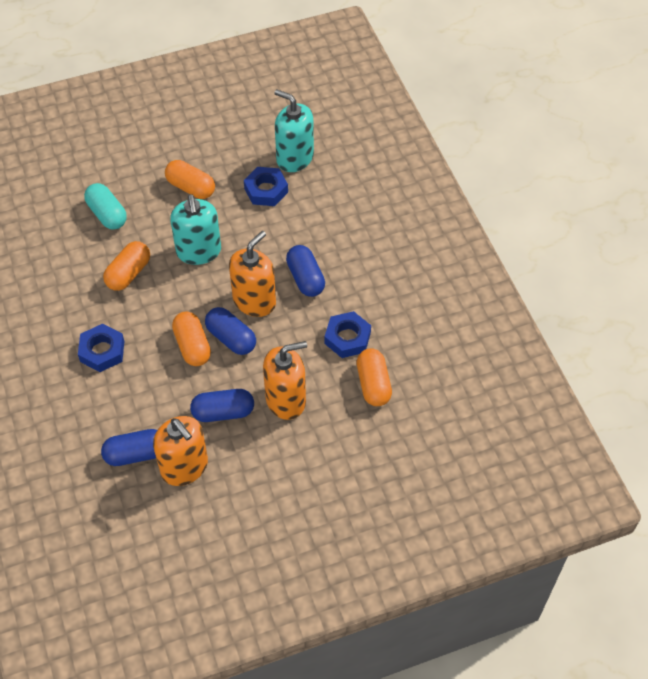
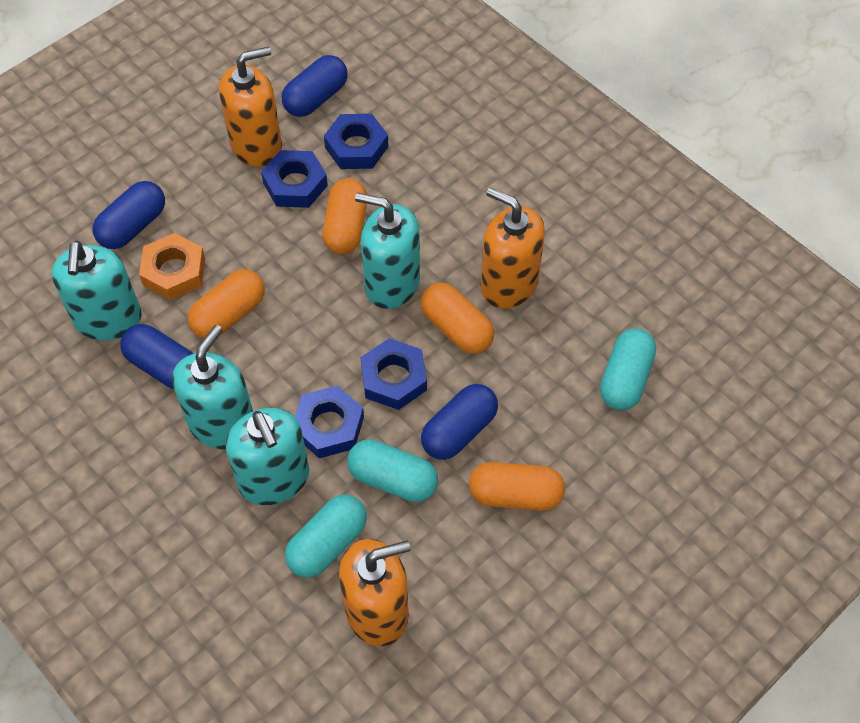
blue nut: 3 -> 4
orange nut: 0 -> 1
turquoise capsule: 1 -> 3
turquoise soap dispenser: 2 -> 4

